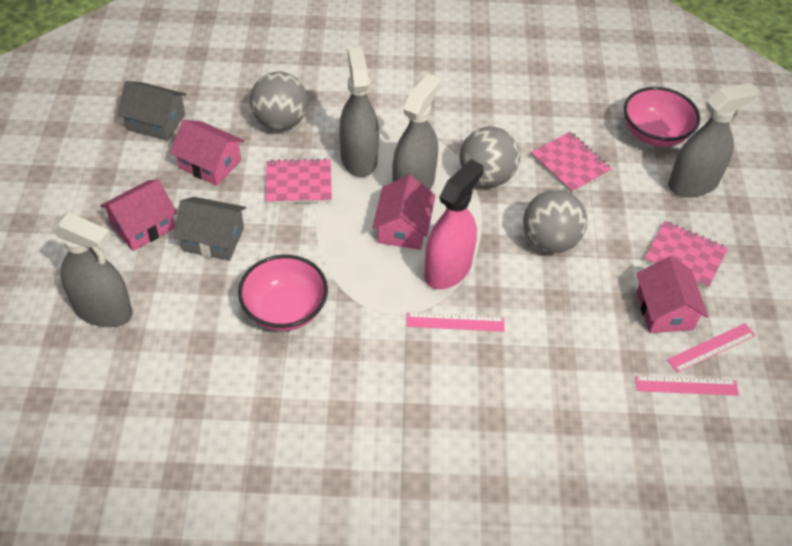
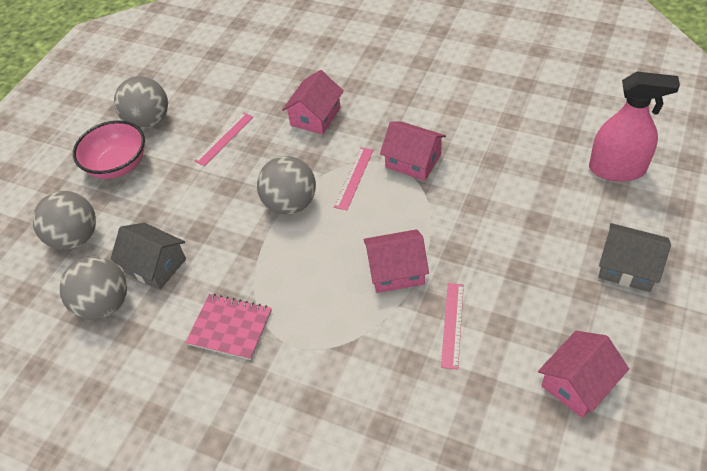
grey ball: 3 -> 4
grey spray bottle: 4 -> 0
pink bowl: 2 -> 1
pink notebook: 3 -> 1

